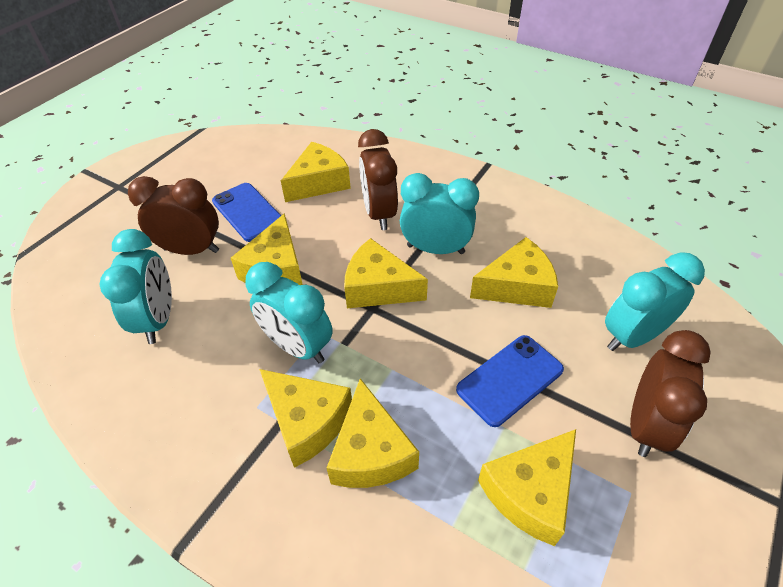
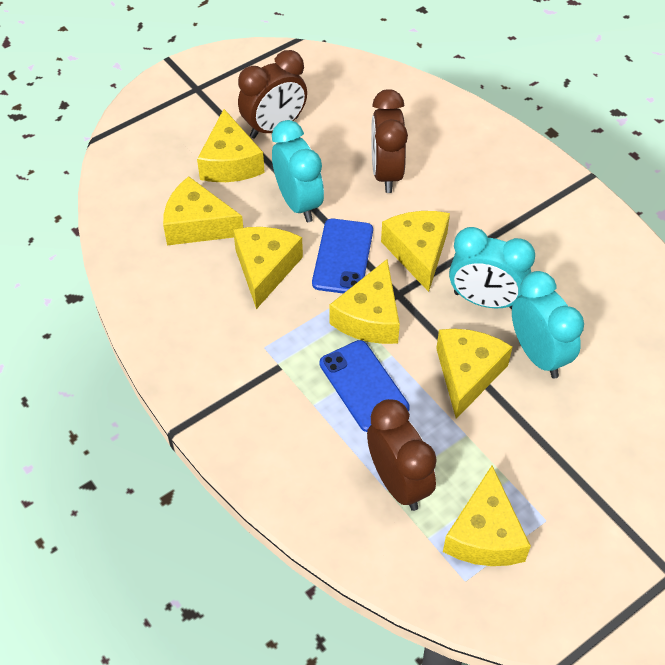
turquoise clock: 4 -> 3

